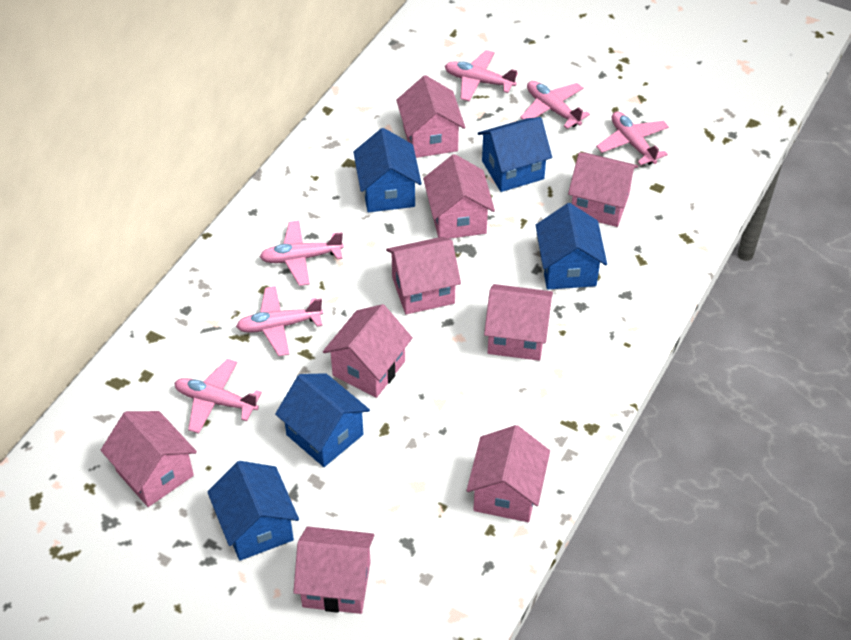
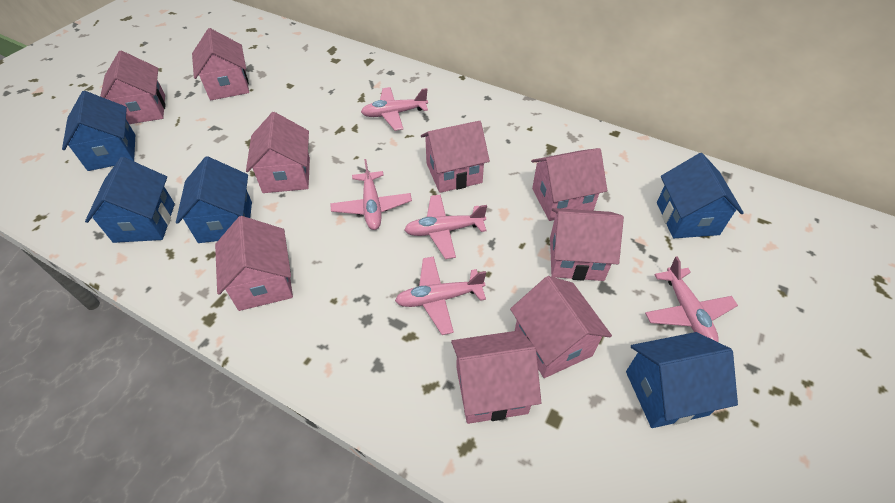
pink plane: 6 -> 5

